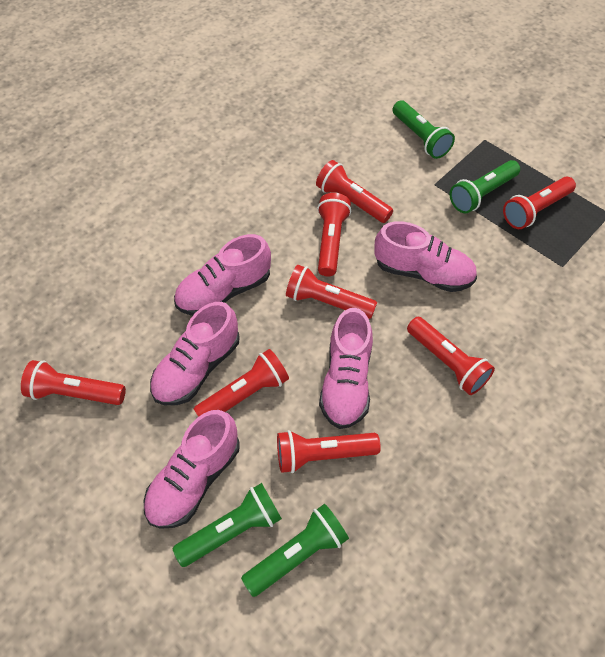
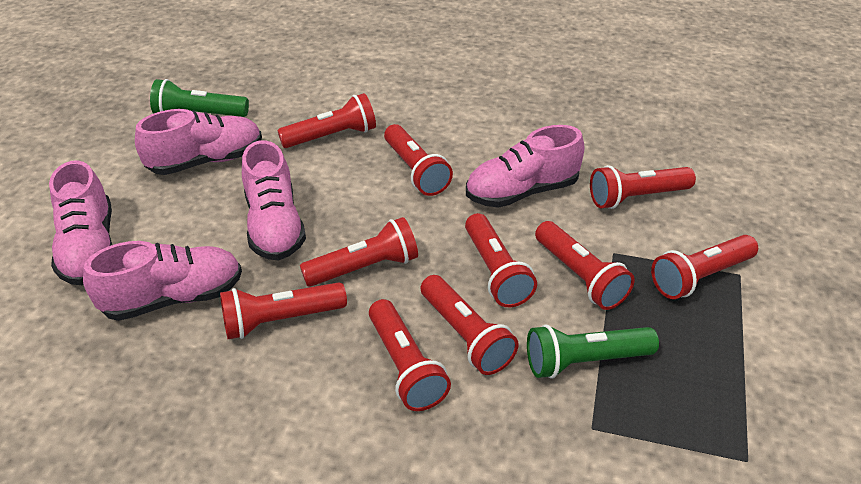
green flashlight: 4 -> 2
red flashlight: 8 -> 10

